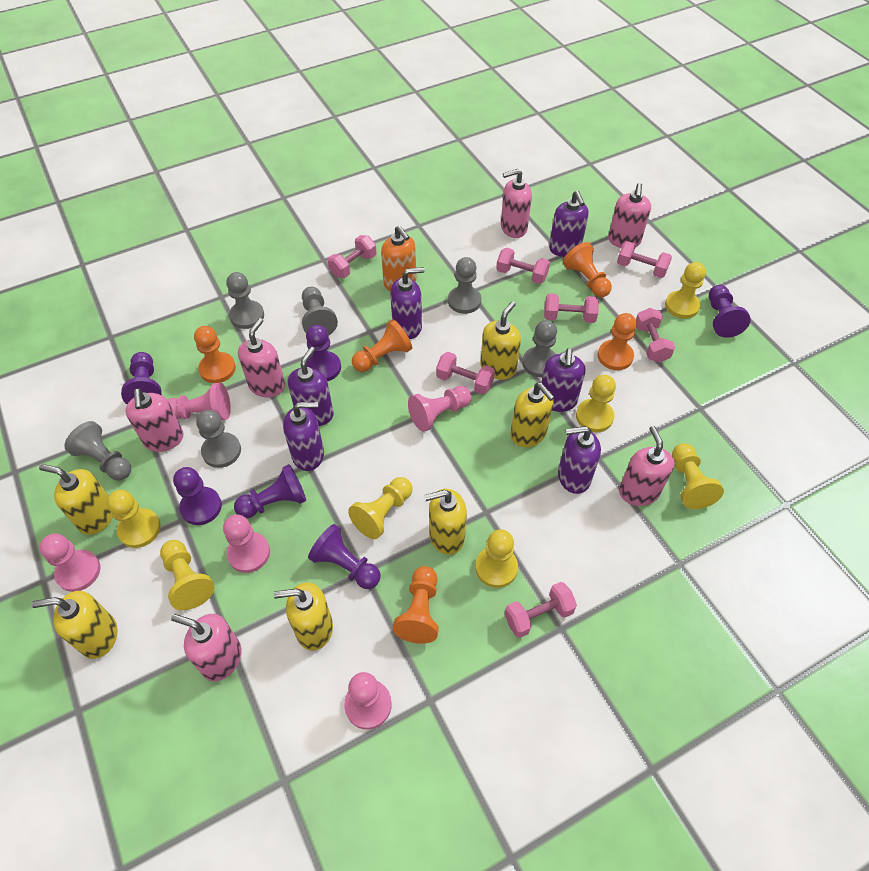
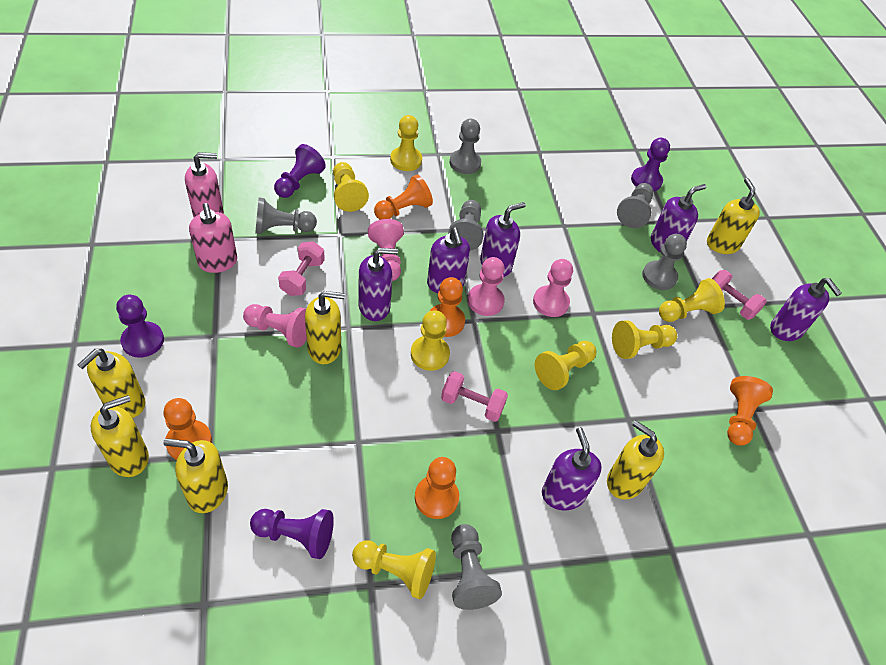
orange soap dispenser: 1 -> 0
pink dumbbell: 7 -> 3
pink pawn: 5 -> 4
pink soap dispenser: 6 -> 2
purple pawn: 6 -> 4

